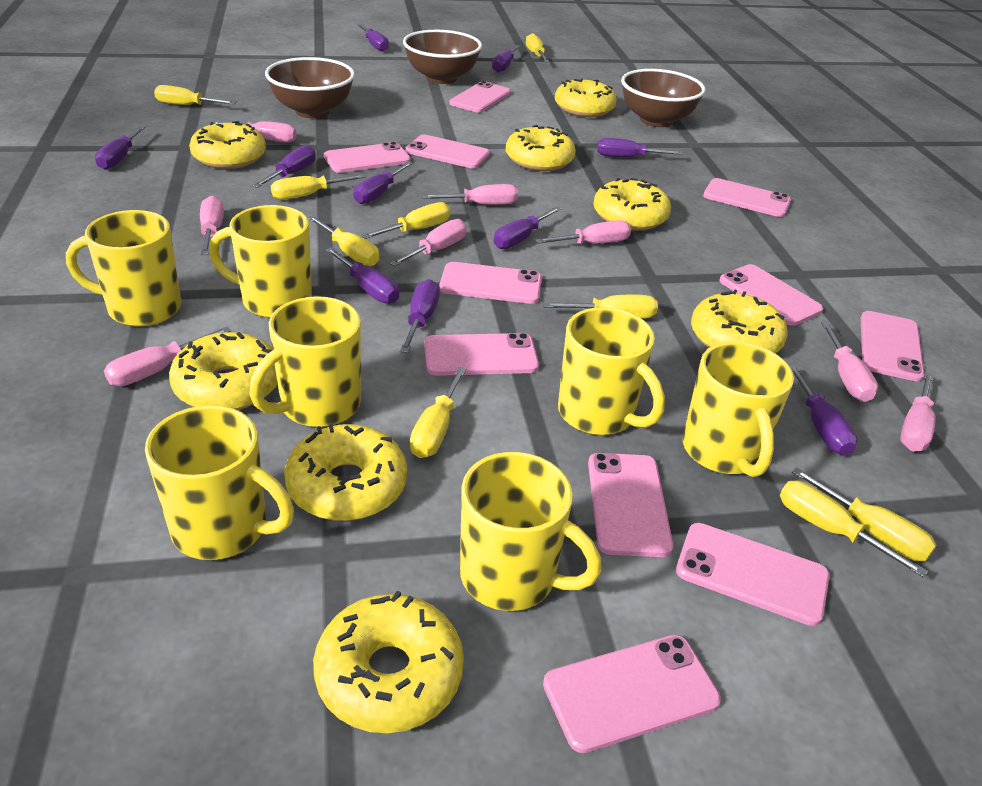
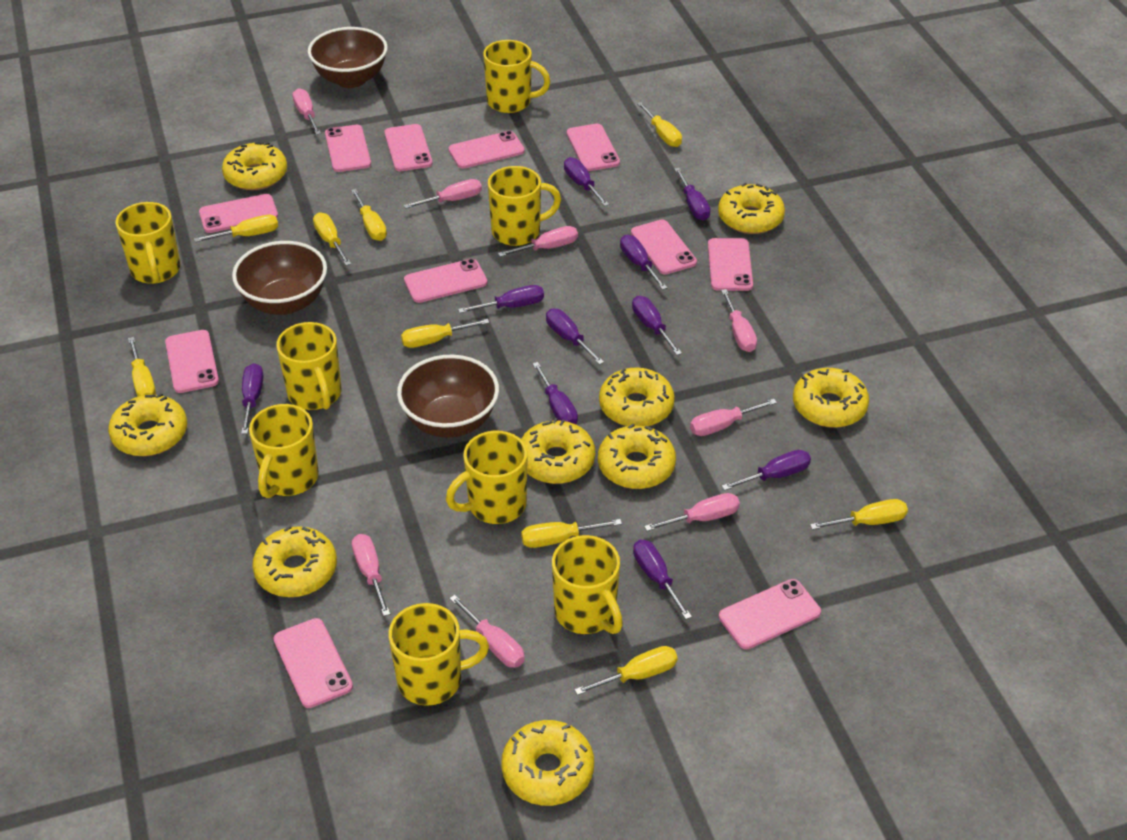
yellow donut: 8 -> 9
yellow mug: 7 -> 8

